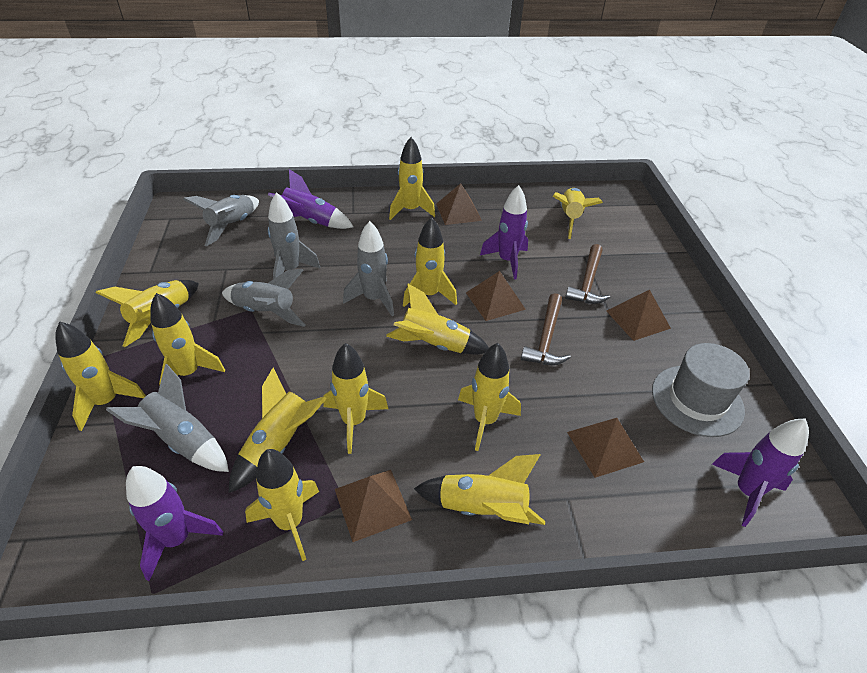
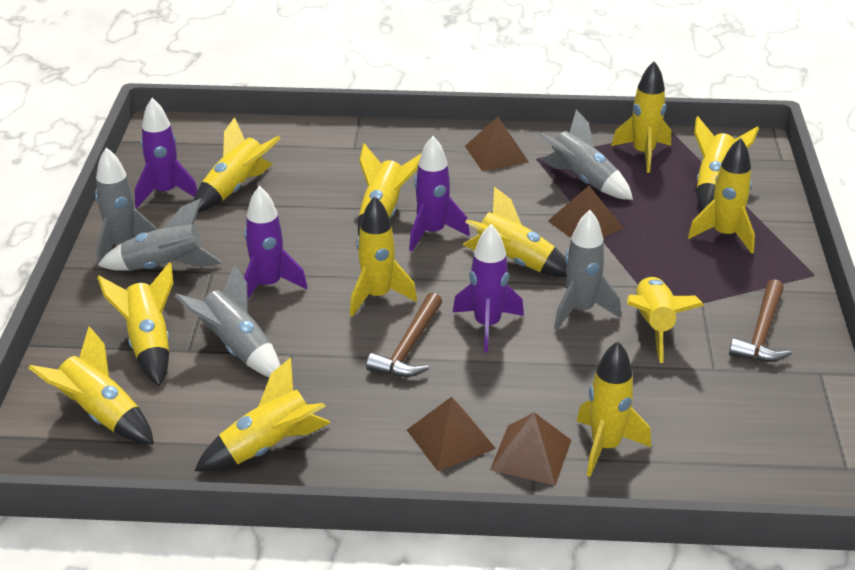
brown pyramid: 5 -> 4
grey hat: 1 -> 0

